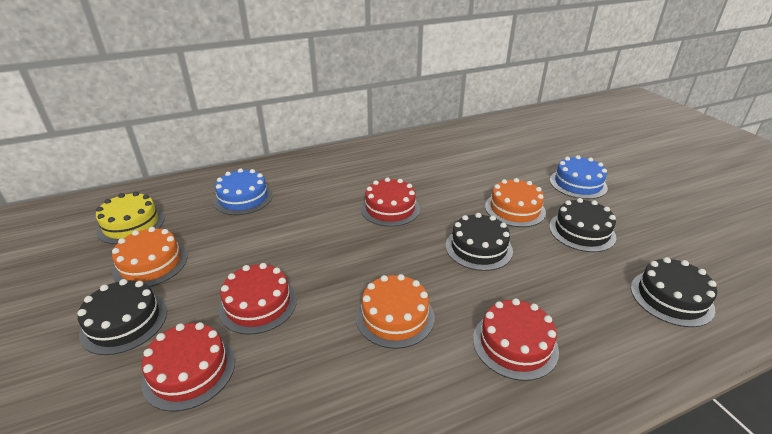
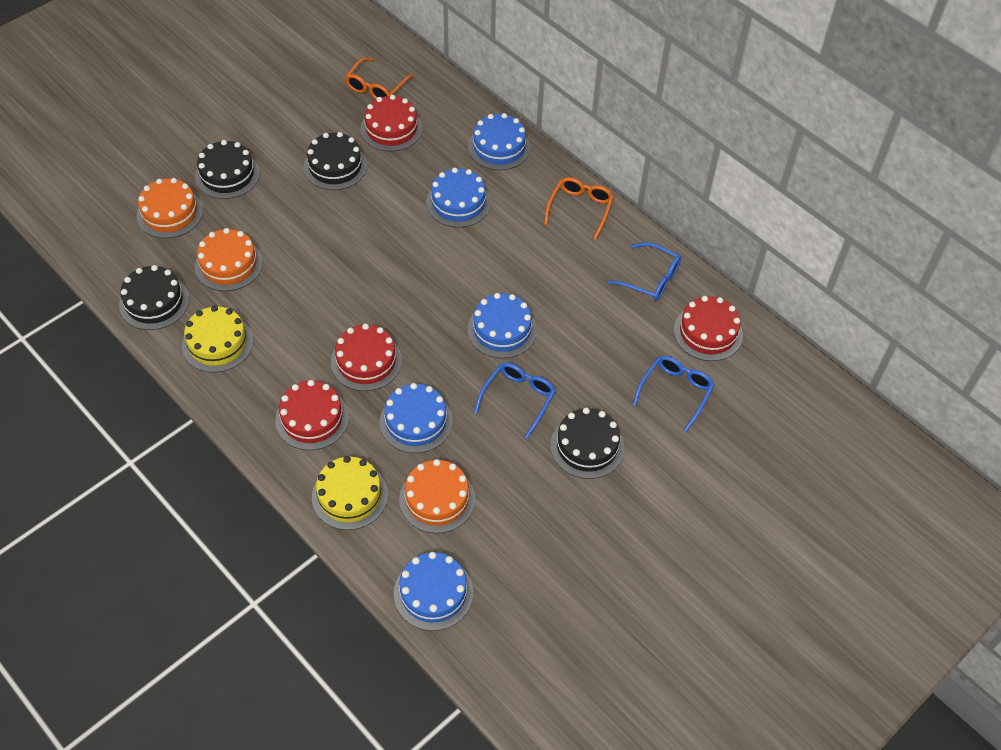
blue cake: 2 -> 5
blue glasses: 0 -> 3
orange glasses: 0 -> 2
yellow cake: 1 -> 2

